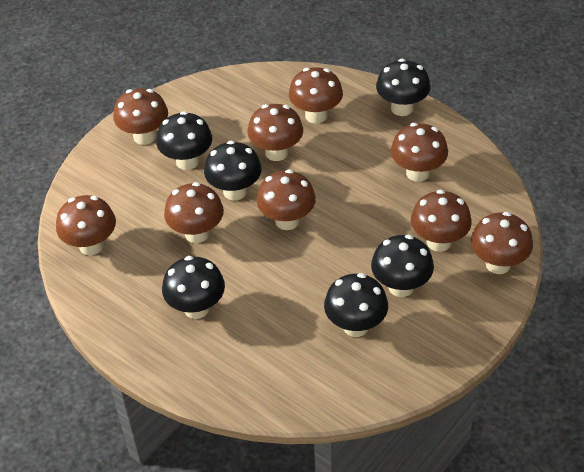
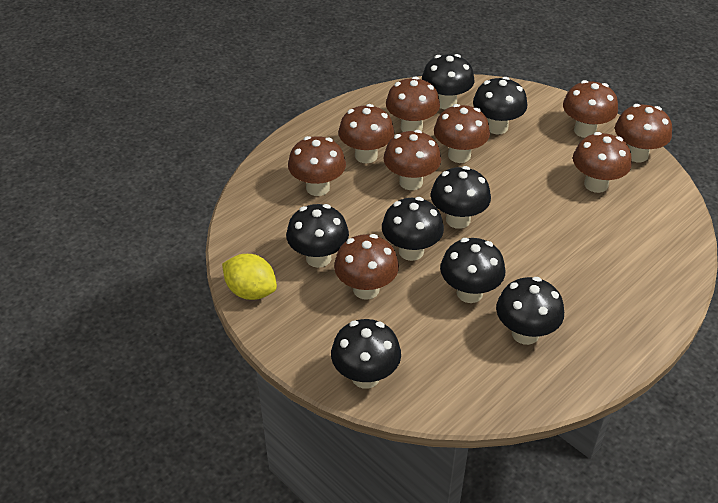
black mushroom: 6 -> 8
yellow lemon: 0 -> 1

